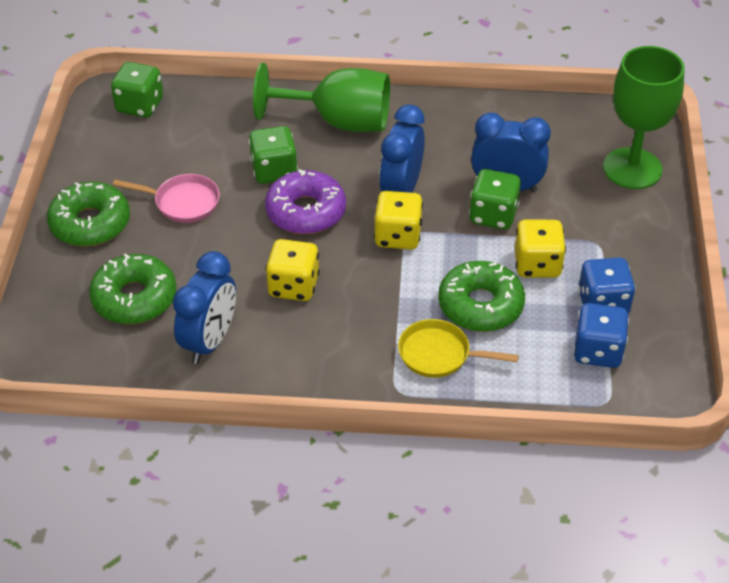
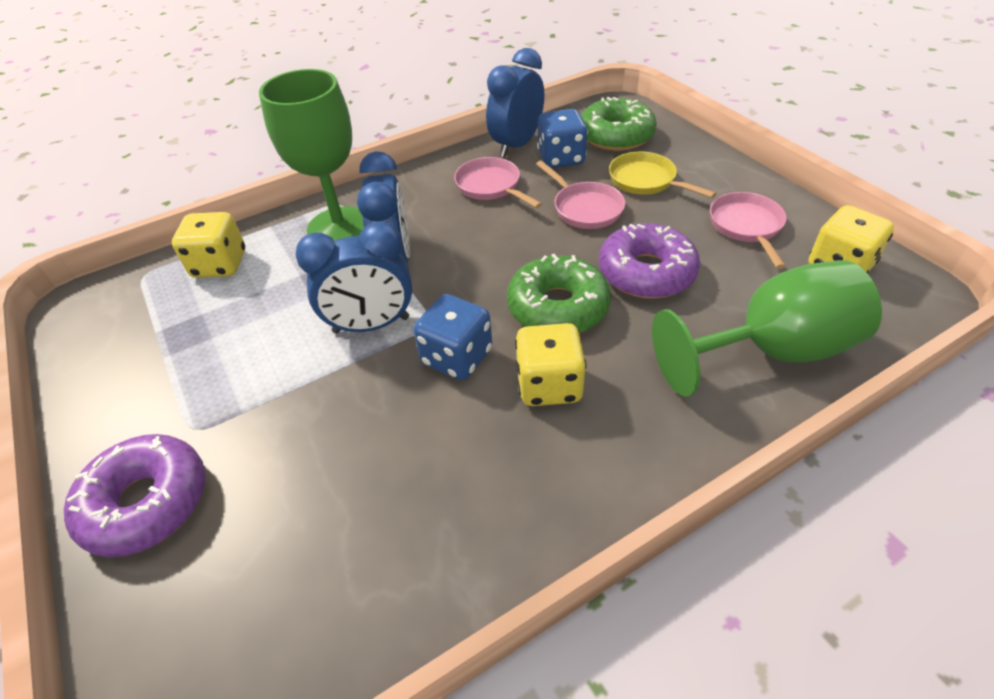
green dice: 3 -> 0
green donut: 3 -> 2
pink pan: 1 -> 3
purple donut: 1 -> 2

